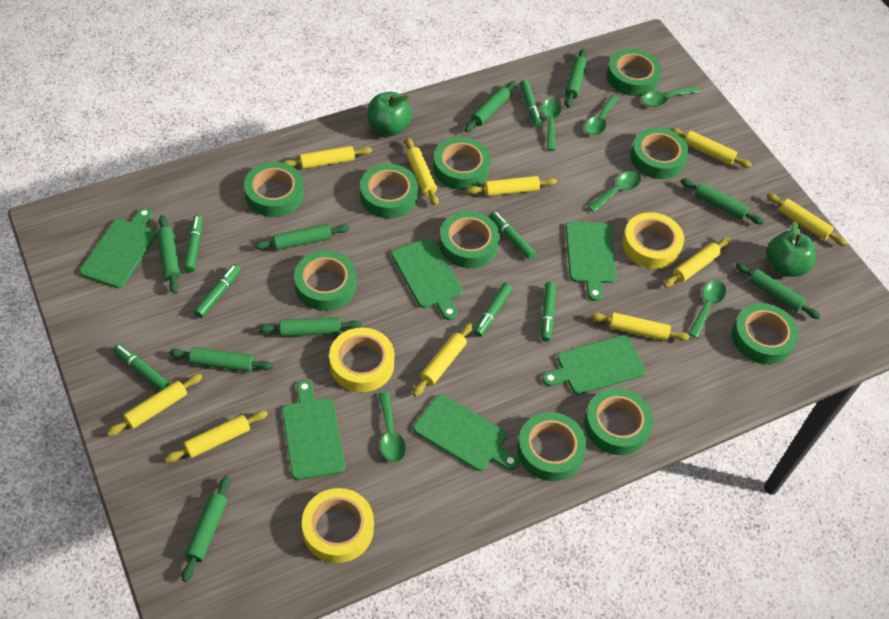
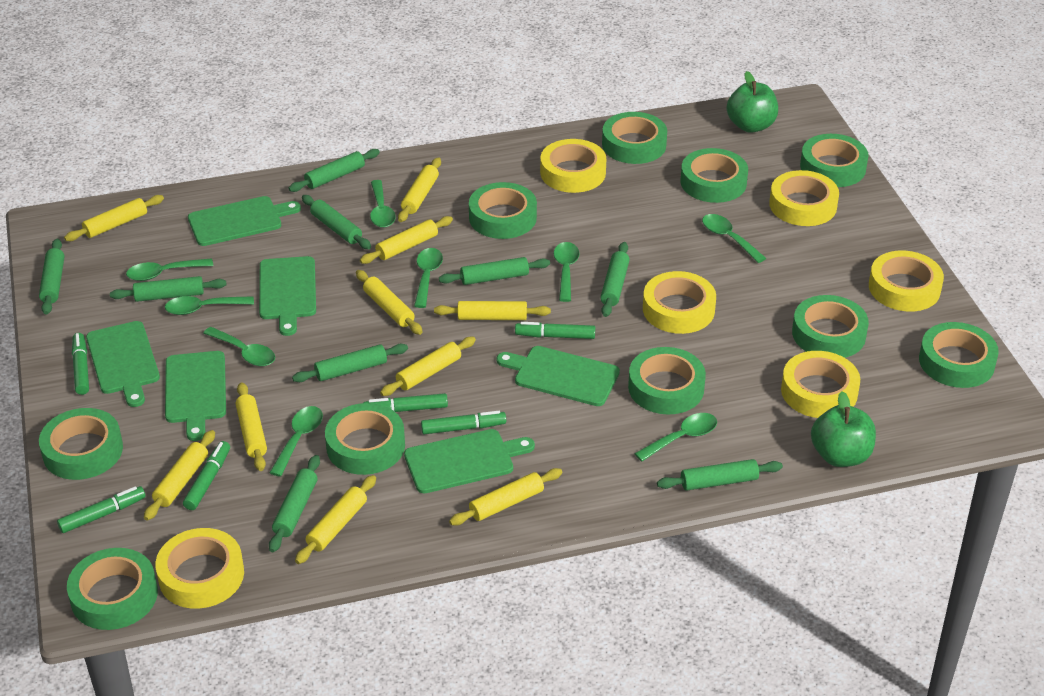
green marker: 7 -> 6
green spoon: 6 -> 9
yellow tape: 3 -> 6

